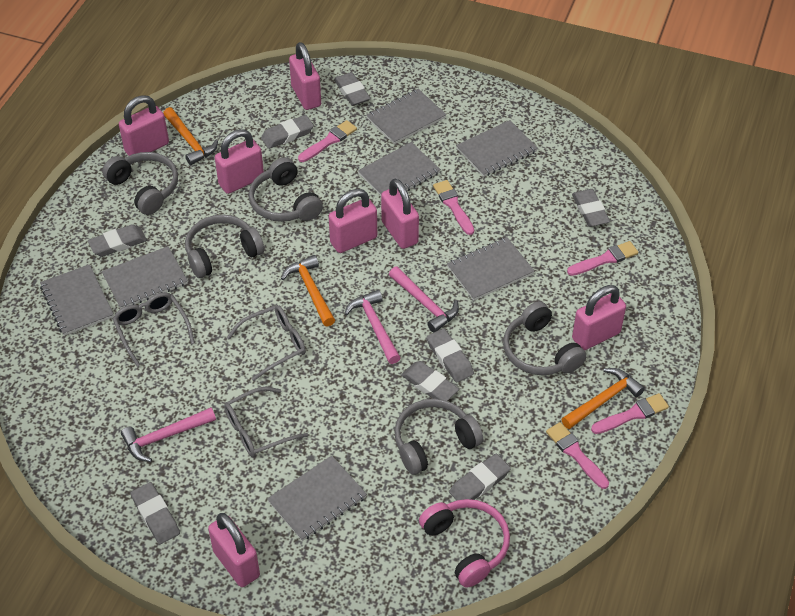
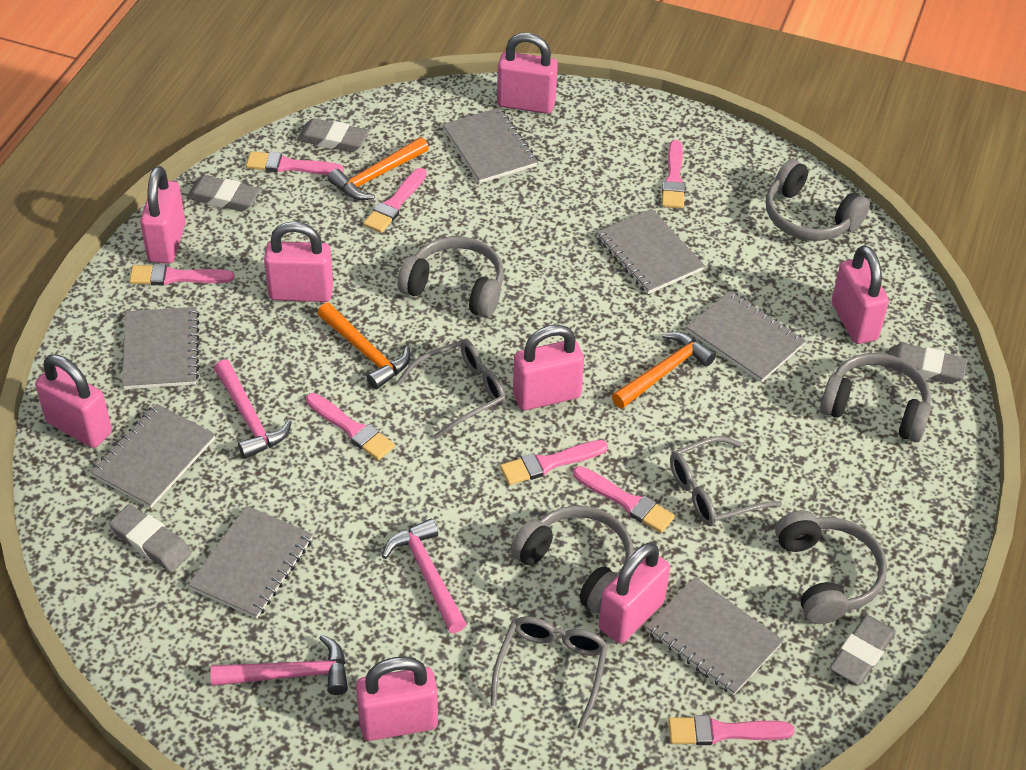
grey eraser: 8 -> 5
pink brush: 5 -> 8
pink headphones: 1 -> 0
pink padlock: 7 -> 8

